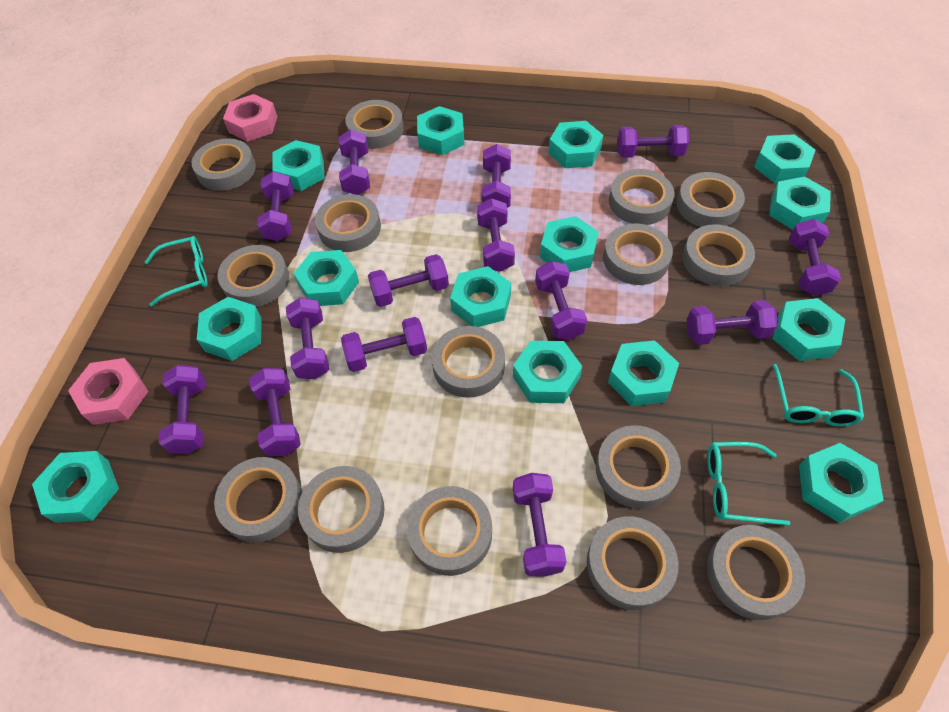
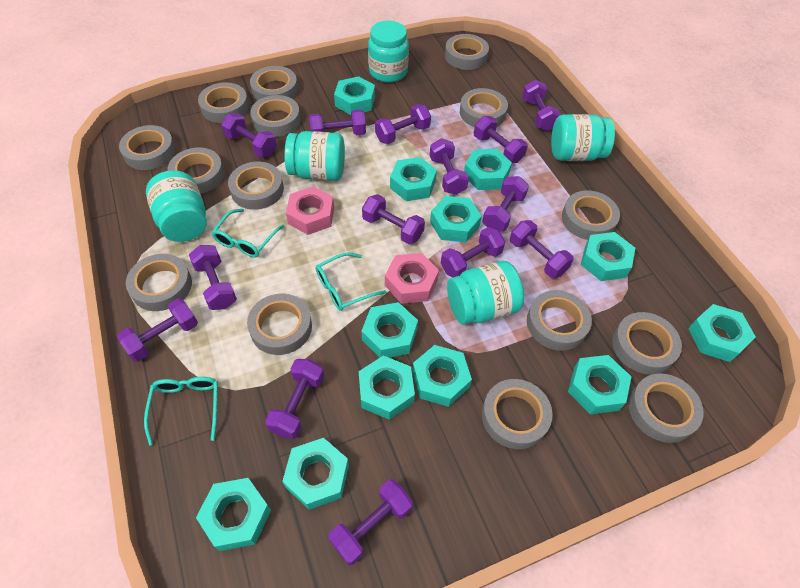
turquoise jar: 0 -> 5
turquoise nut: 14 -> 12

